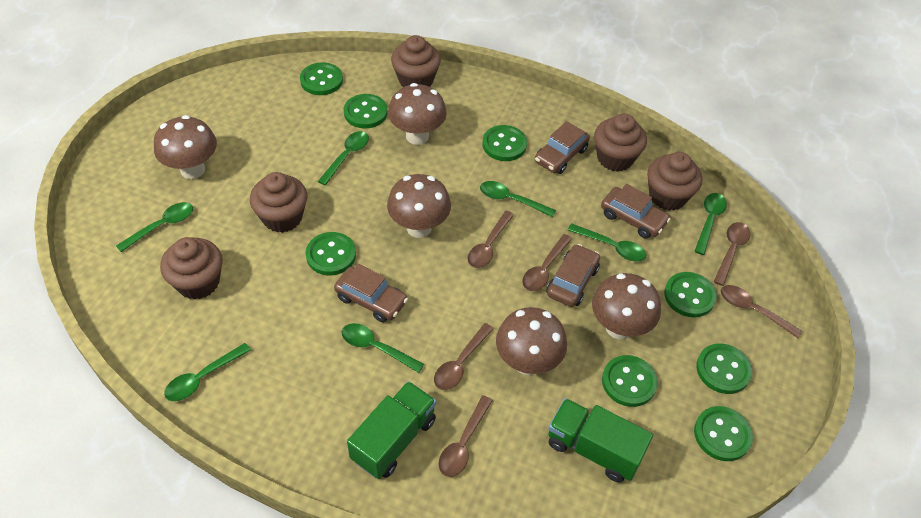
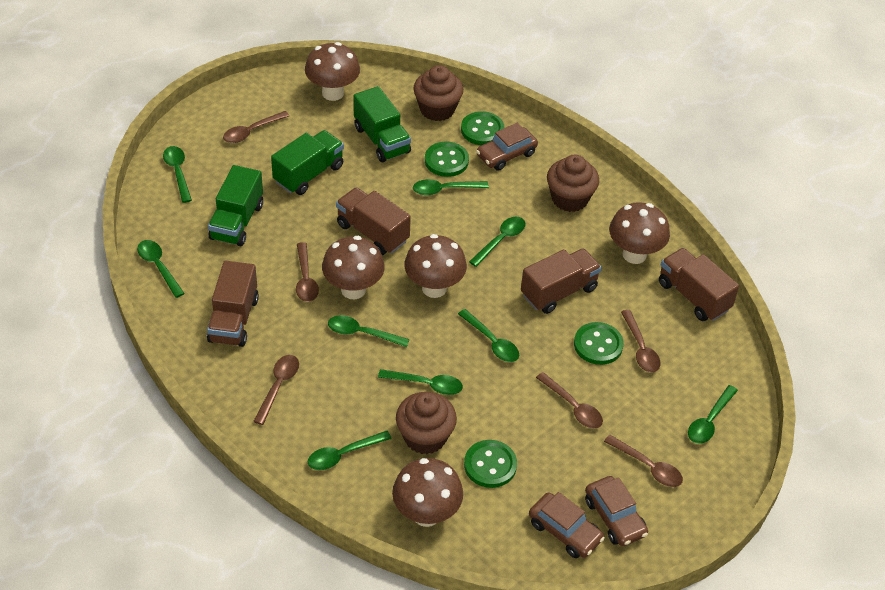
brown car: 4 -> 3
brown cupcake: 5 -> 3
brown truck: 0 -> 4
green button: 8 -> 4
green spoon: 7 -> 9
green truck: 2 -> 3

